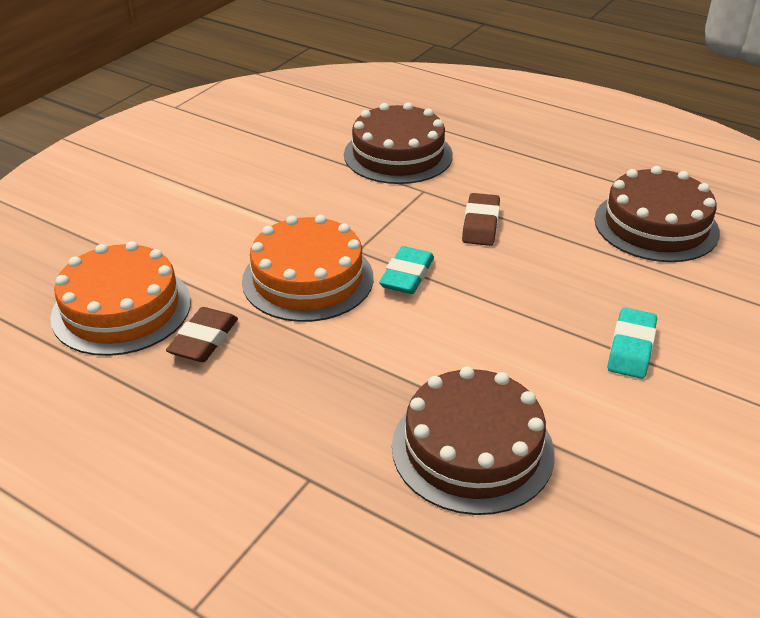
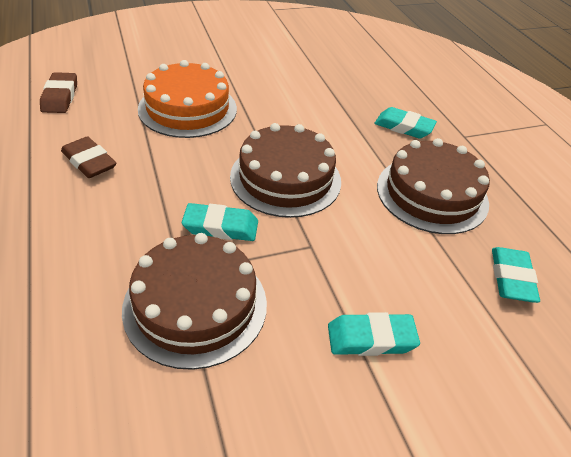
orange cake: 2 -> 1
turquoise eraser: 2 -> 4

